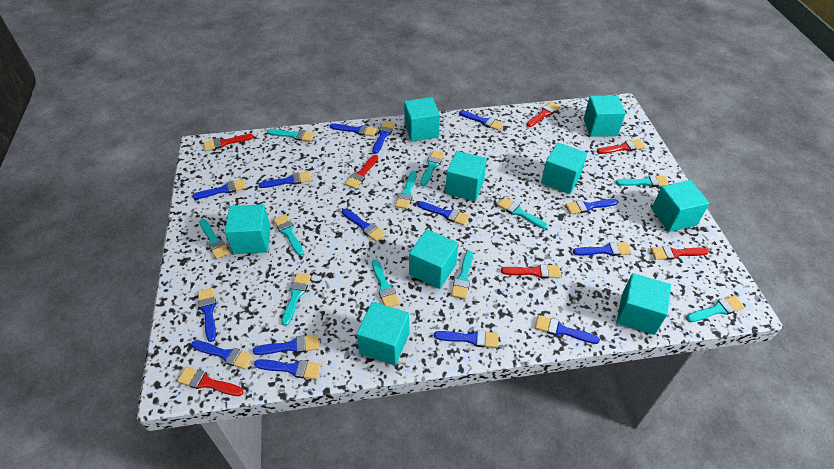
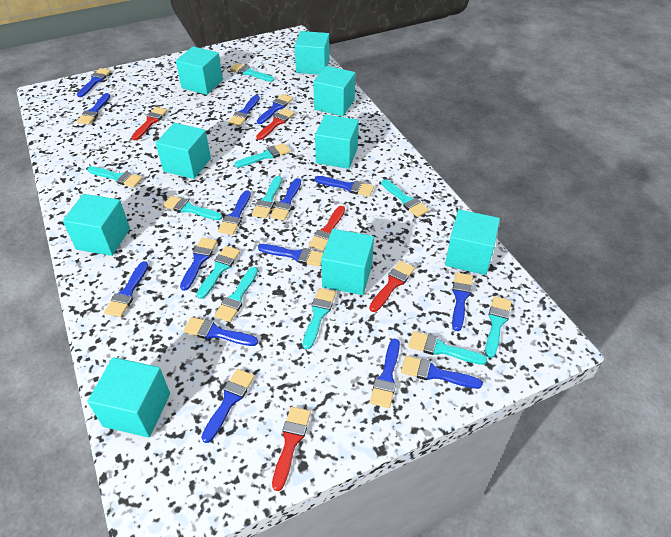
red brush: 7 -> 5

